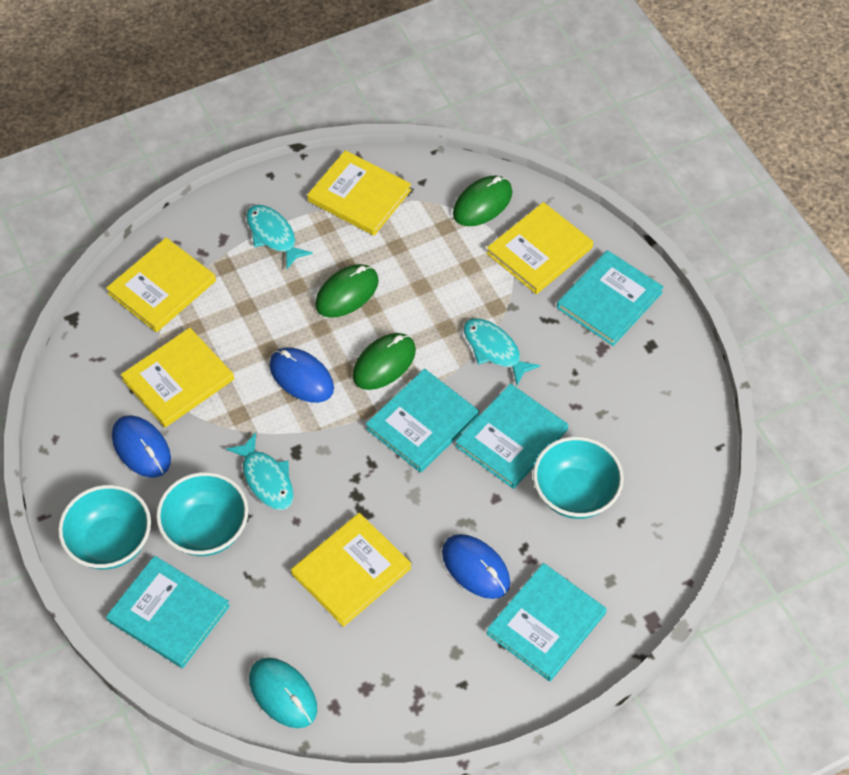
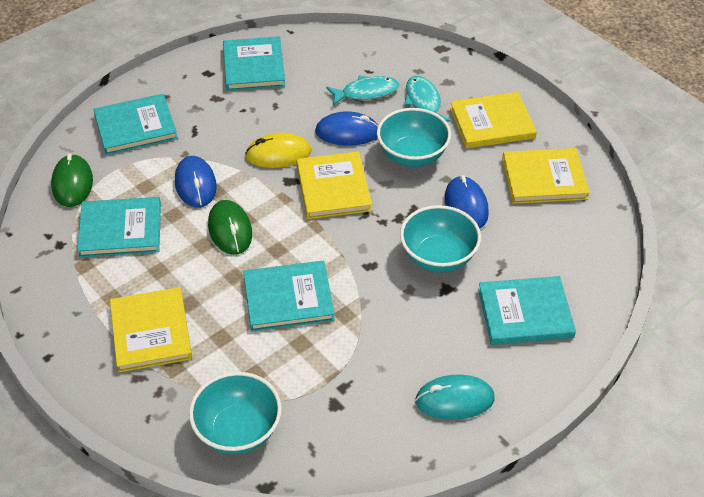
green mouse: 3 -> 2
turquoise fish: 3 -> 2
yellow book: 5 -> 4
yellow mouse: 0 -> 1

